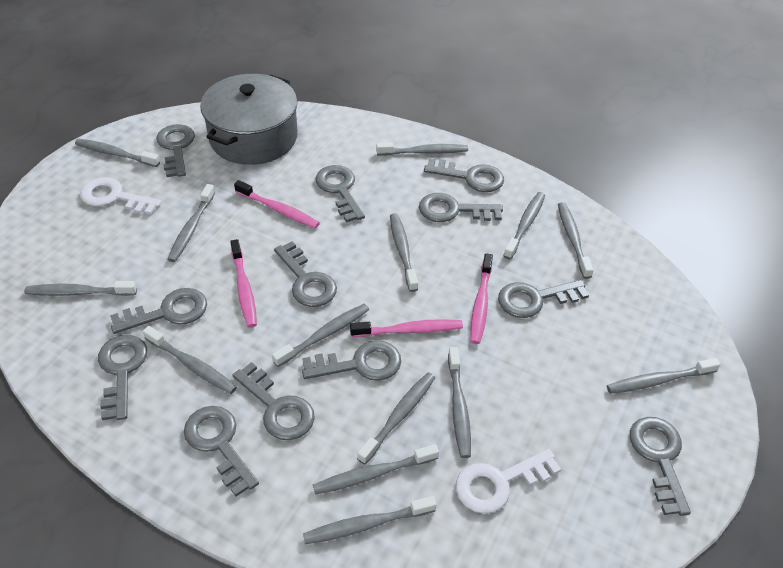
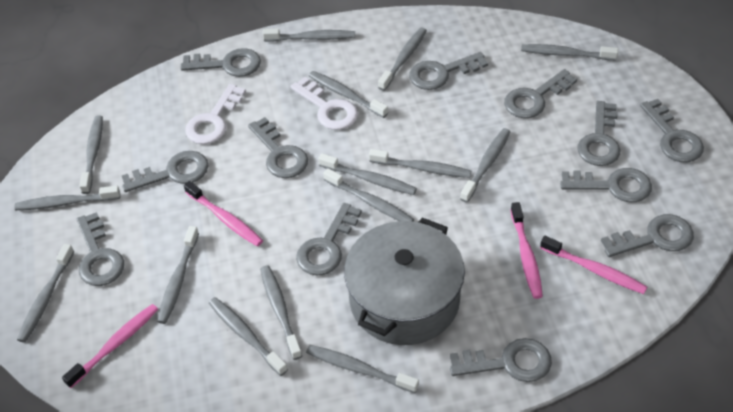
grey toothbrush: 14 -> 15

